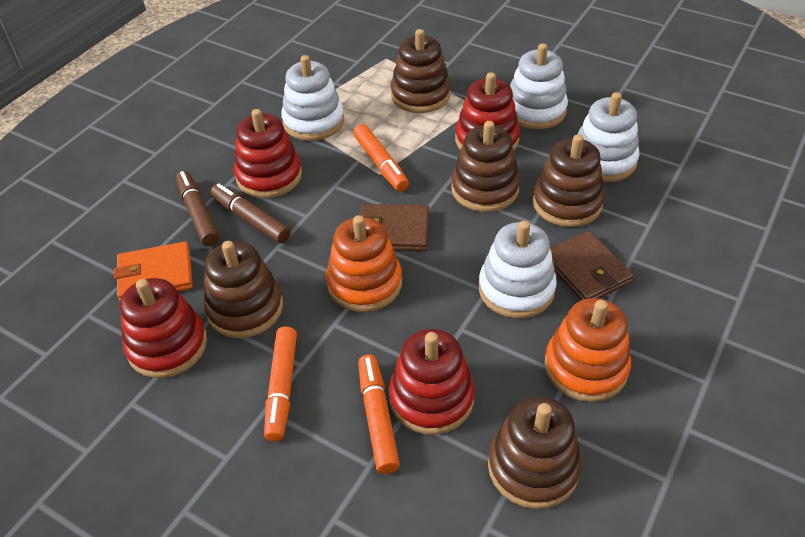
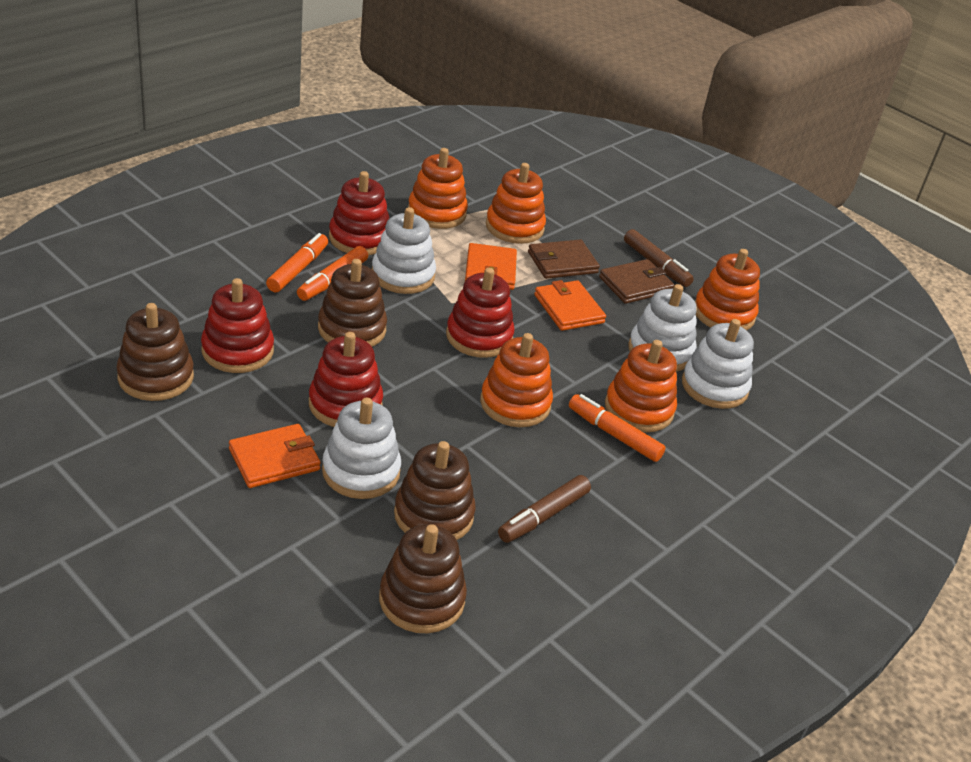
brown stacking toy: 5 -> 4
orange stacking toy: 2 -> 5
orange wallet: 1 -> 3

